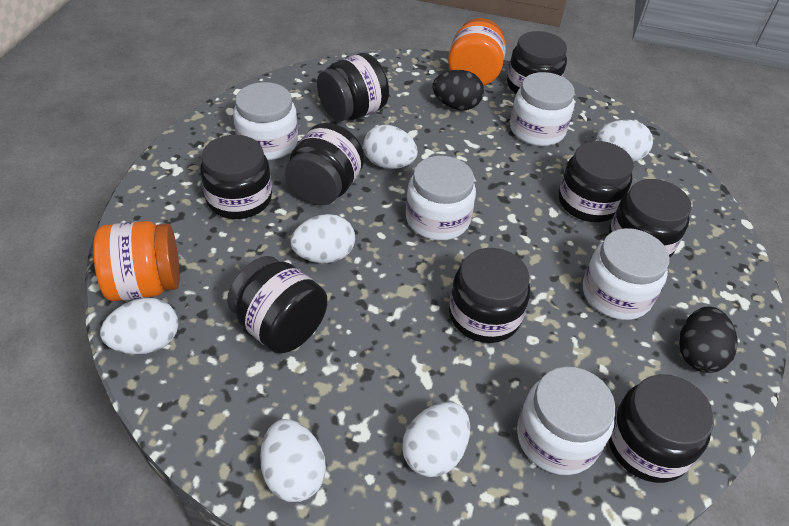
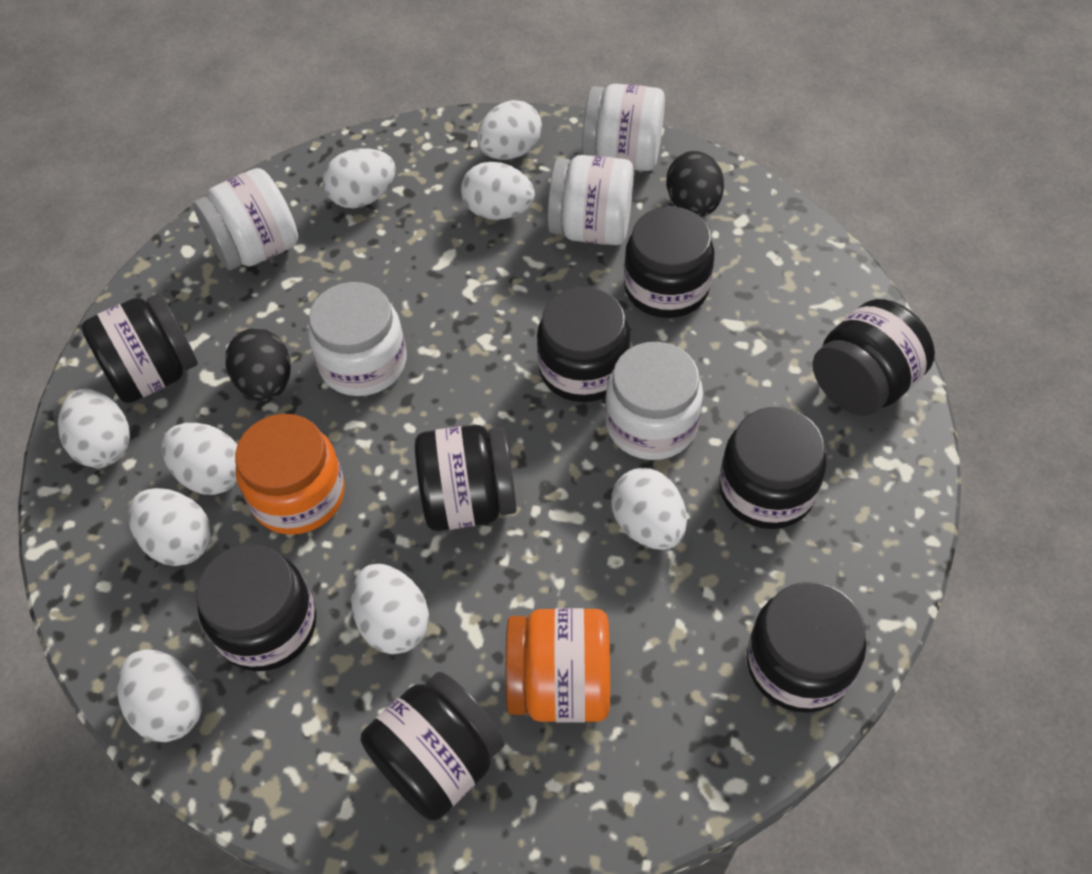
white egg: 6 -> 9

